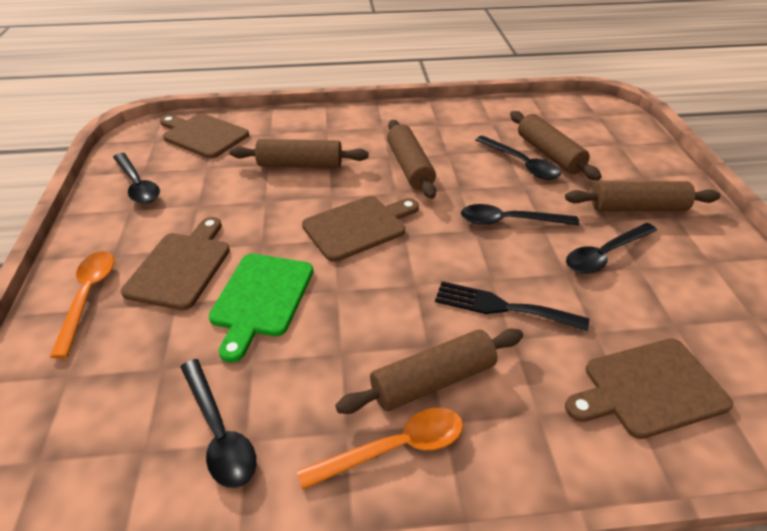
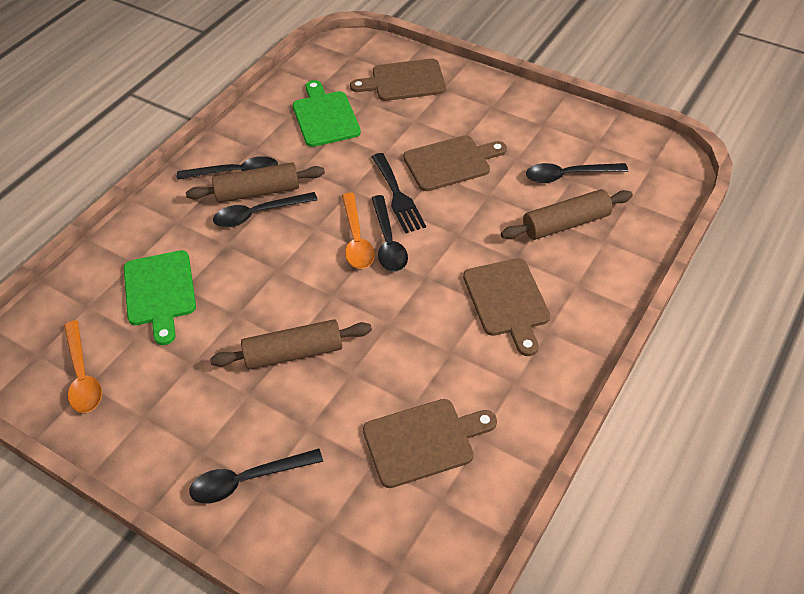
brown rolling pin: 5 -> 3
green cutting board: 1 -> 2

